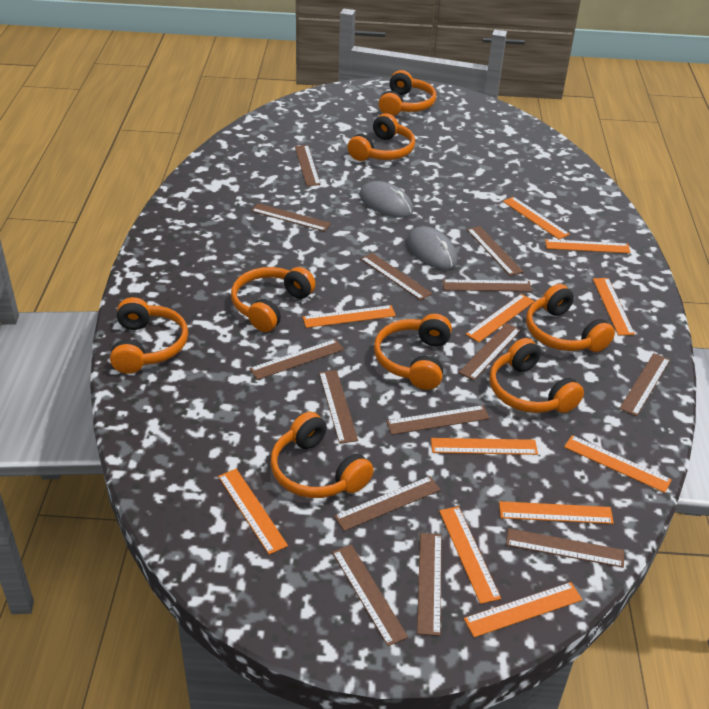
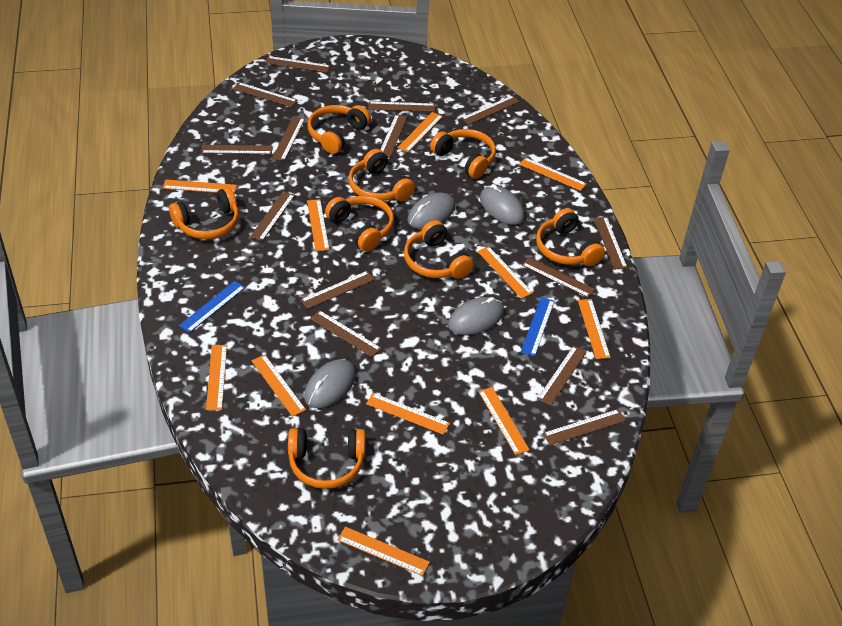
blue ruler: 0 -> 2
grey mouse: 2 -> 4

